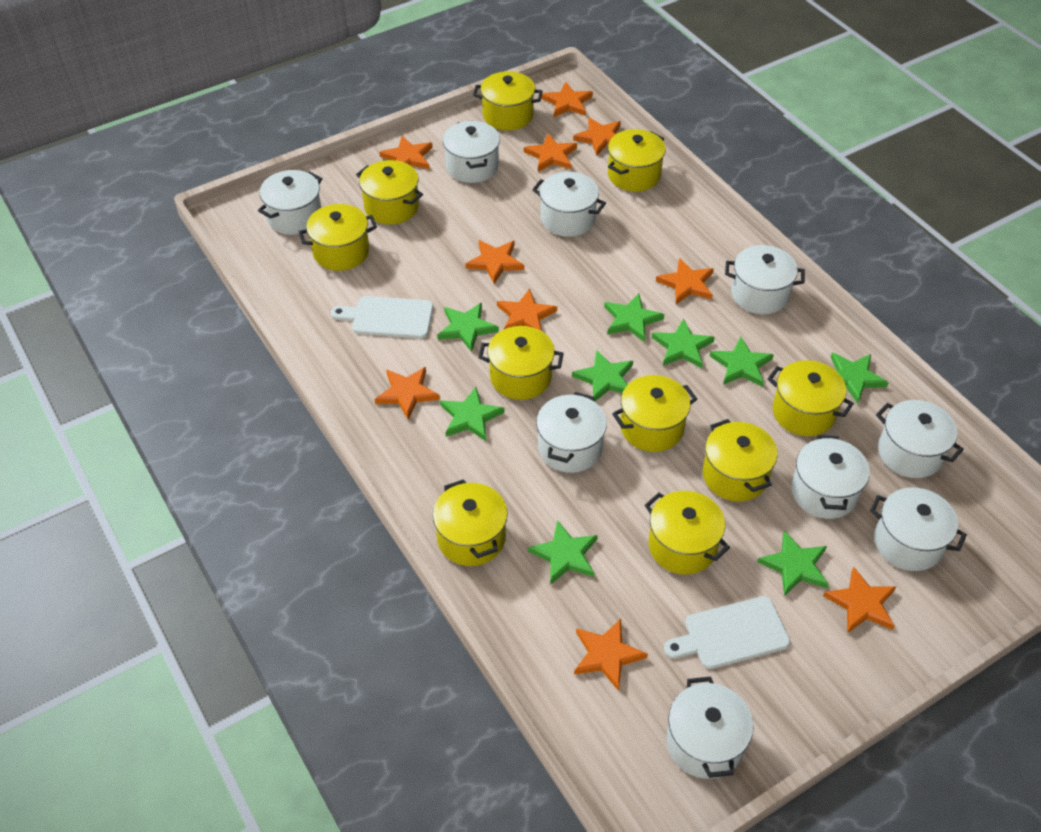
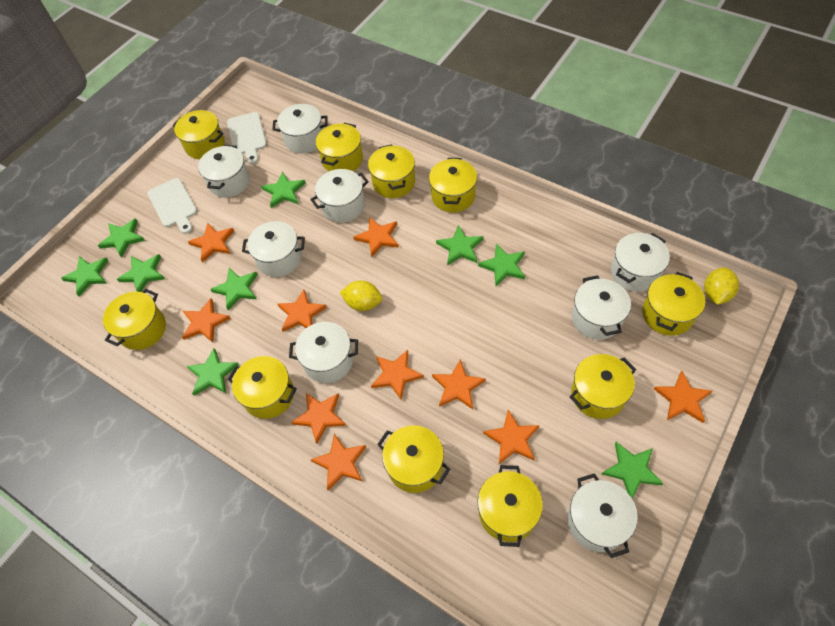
white pot: 9 -> 8
yellow lemon: 0 -> 2

